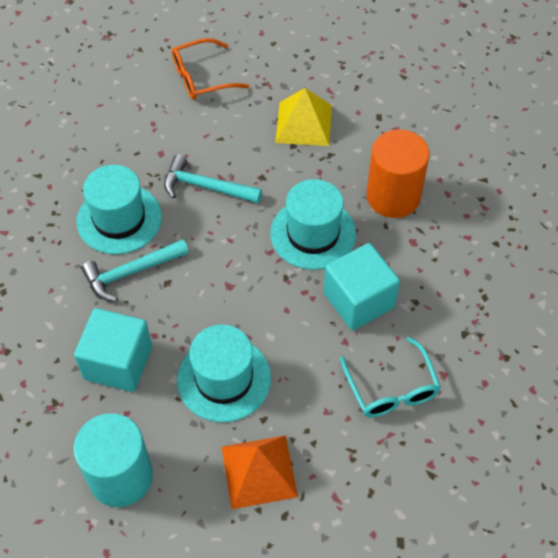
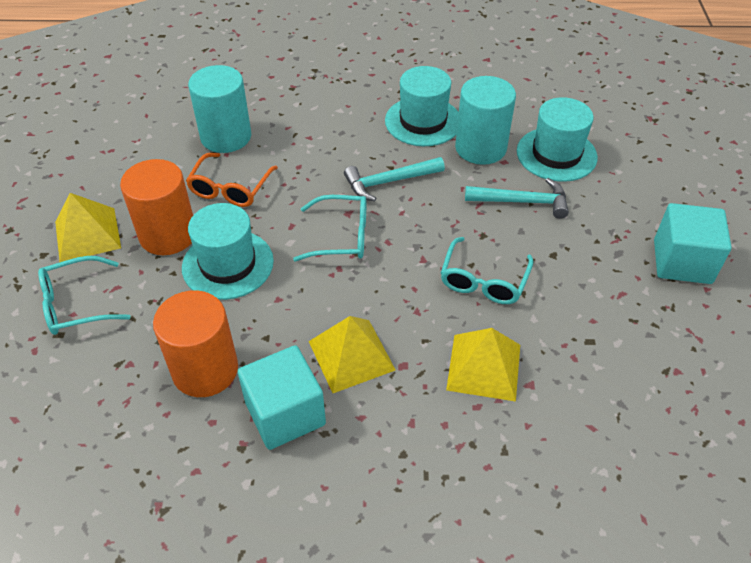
orange cylinder: 1 -> 2
orange pyramid: 1 -> 0
turquoise cylinder: 1 -> 2
turquoise glasses: 1 -> 3
yellow pyramid: 1 -> 3

